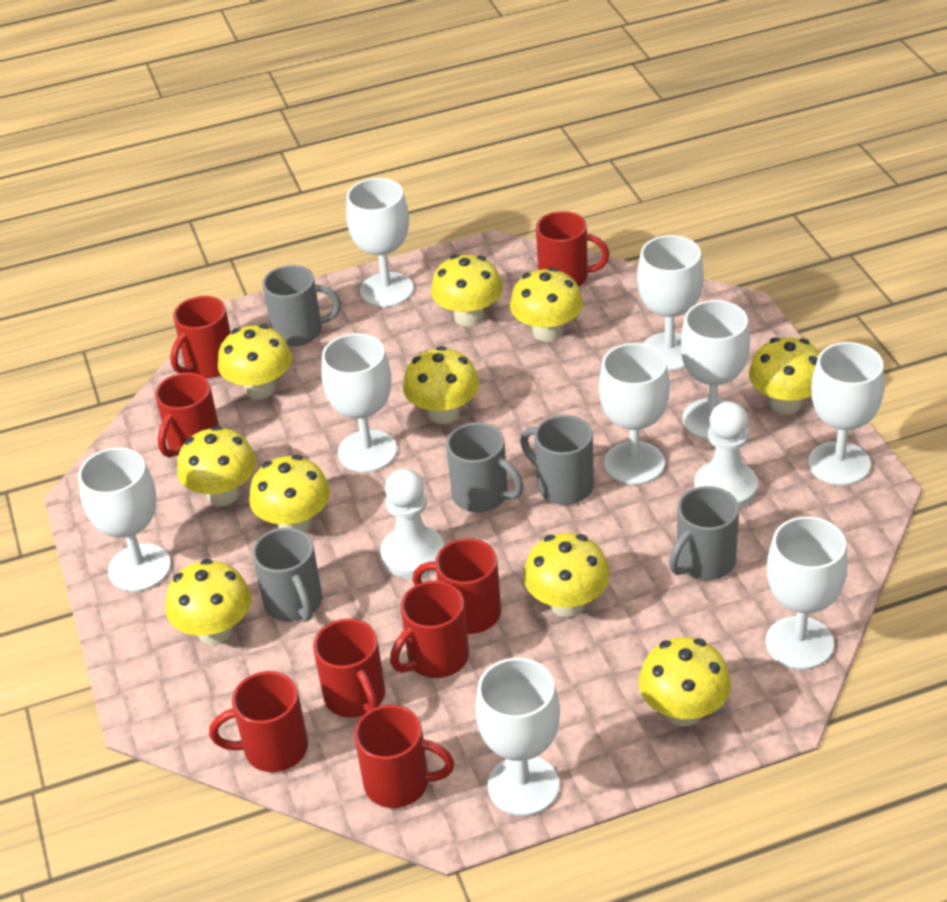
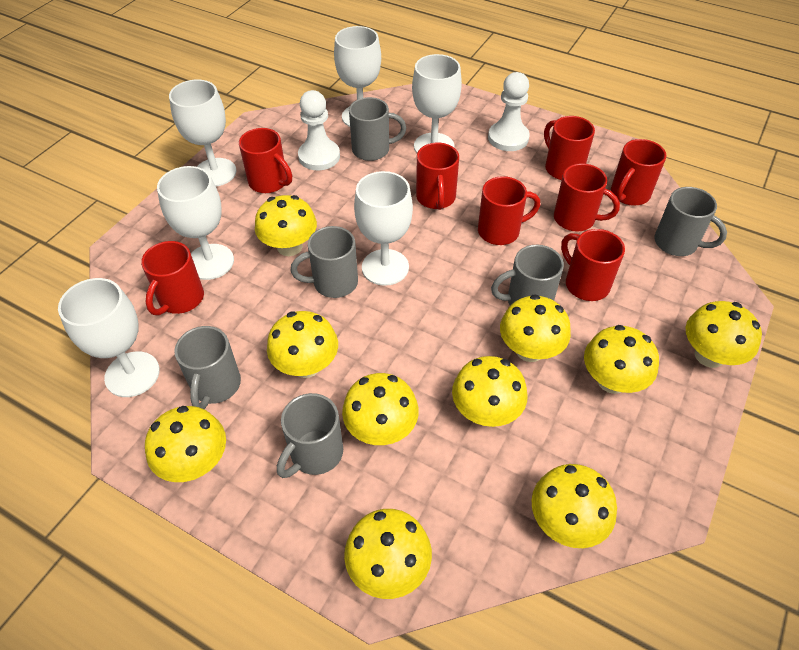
grey mug: 5 -> 6
white goblet: 9 -> 6

